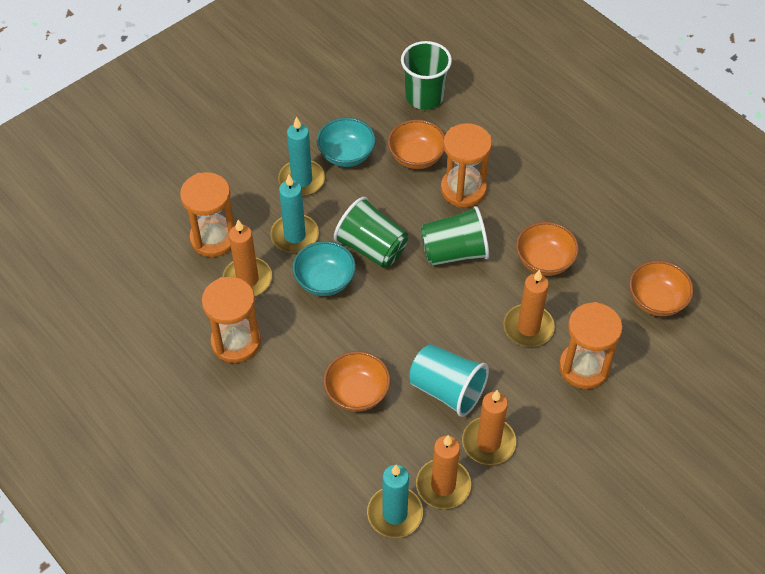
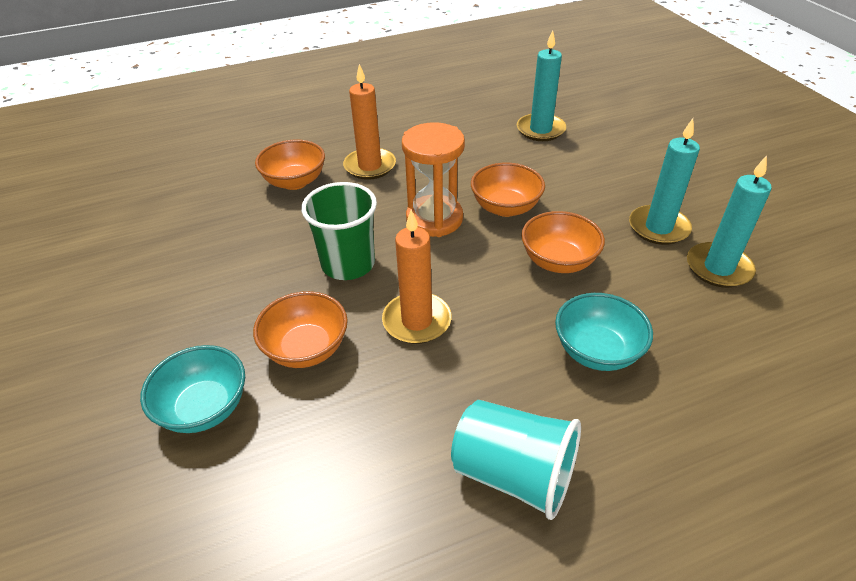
green cup: 3 -> 1
orange candle: 4 -> 2
orange hourglass: 4 -> 1

